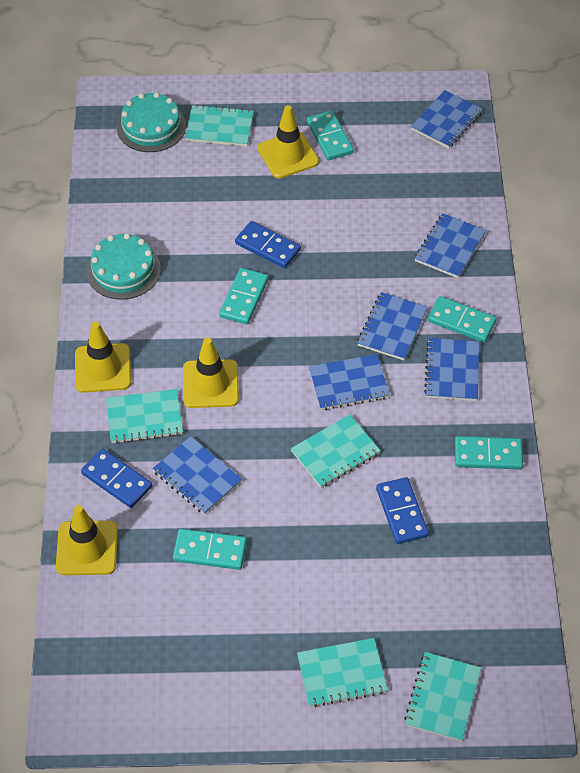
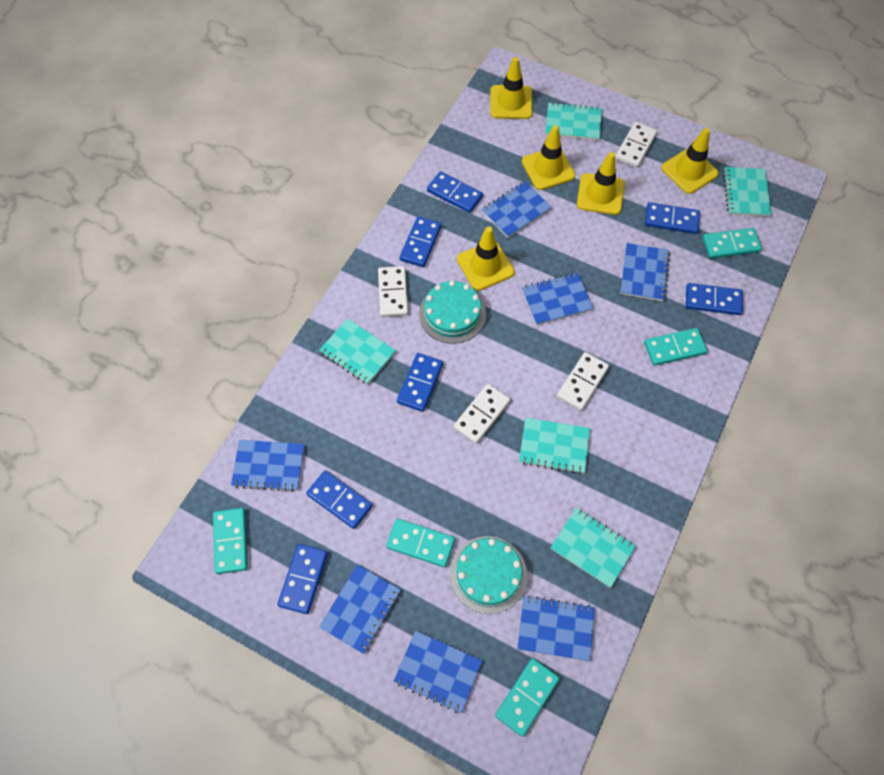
blue domino: 3 -> 7
blue notebook: 6 -> 7
white domino: 0 -> 4
yellow traffic cone: 4 -> 5

